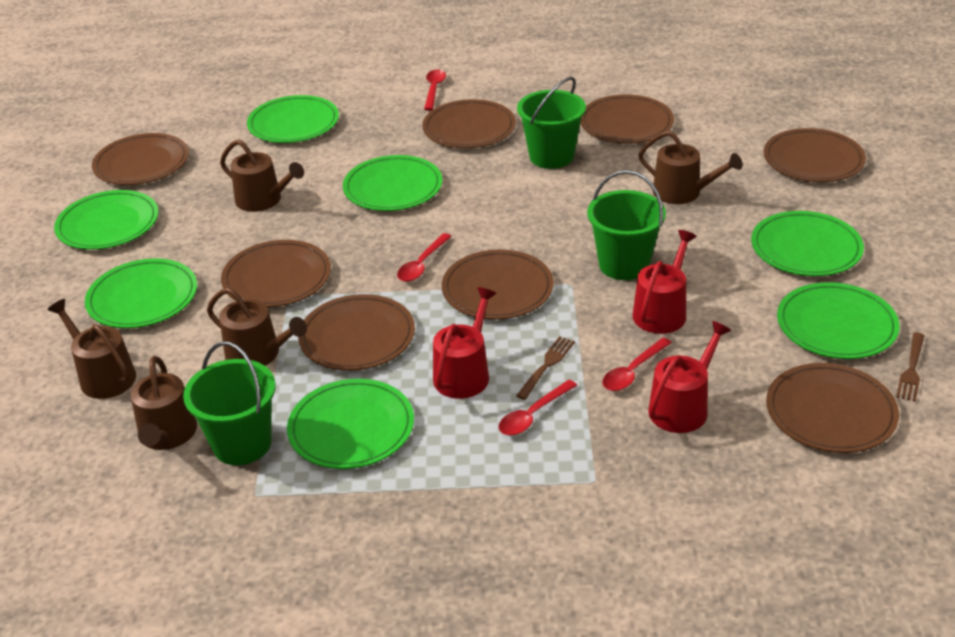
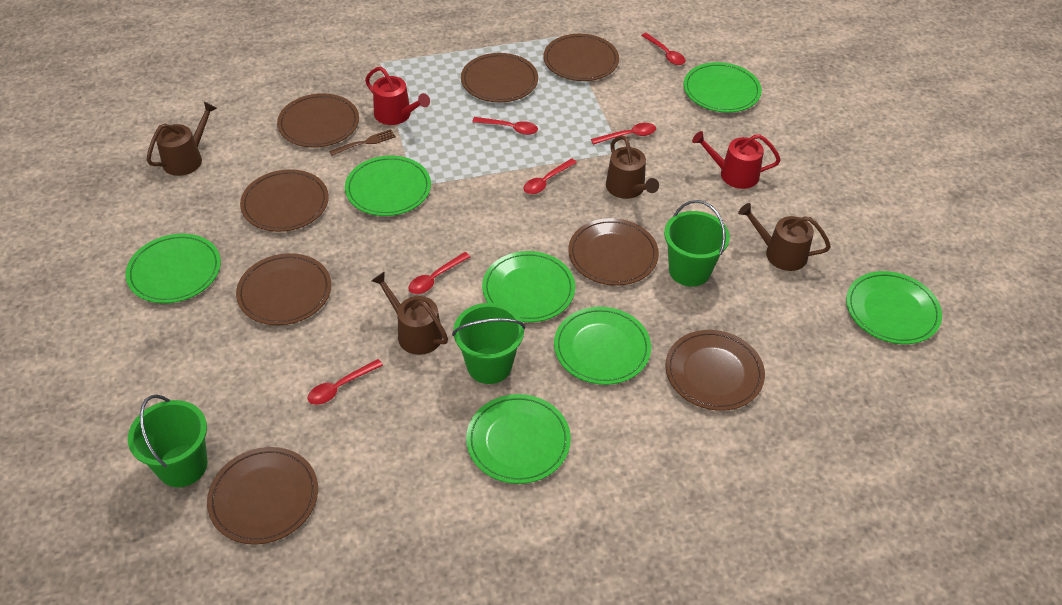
brown fork: 2 -> 1
brown watering can: 5 -> 4
red spoon: 4 -> 6
red watering can: 3 -> 2

